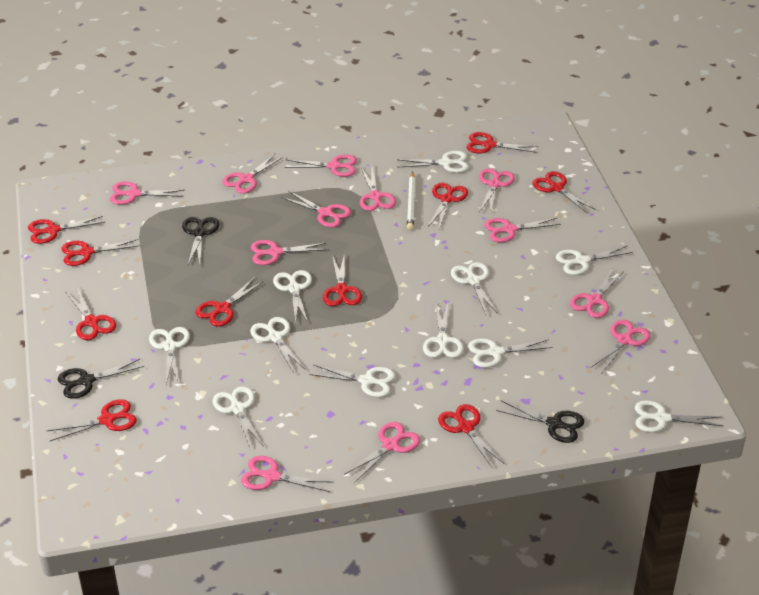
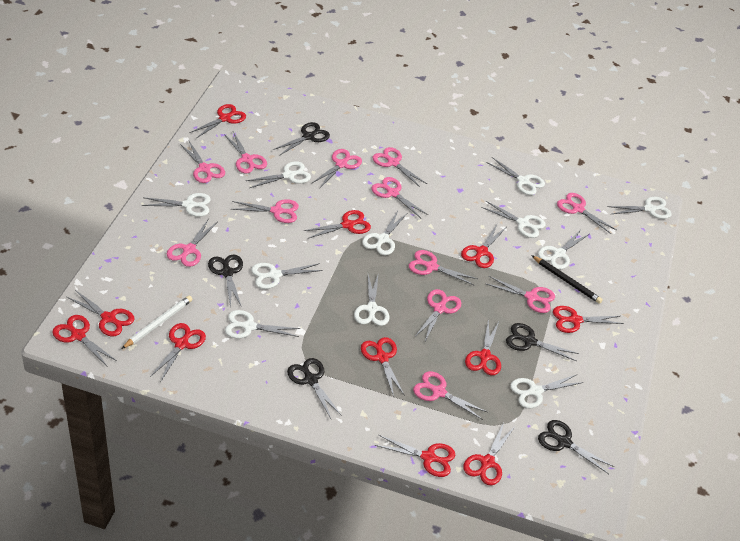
black pencil: 0 -> 1
black scissors: 3 -> 5
red scissors: 10 -> 11

